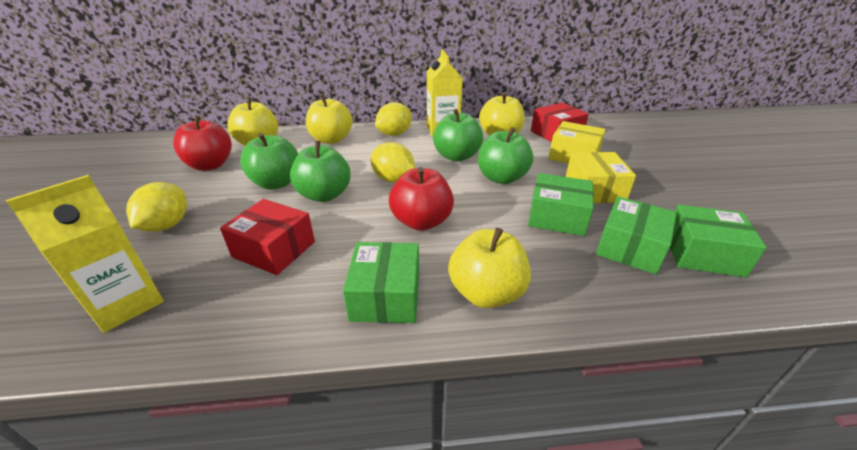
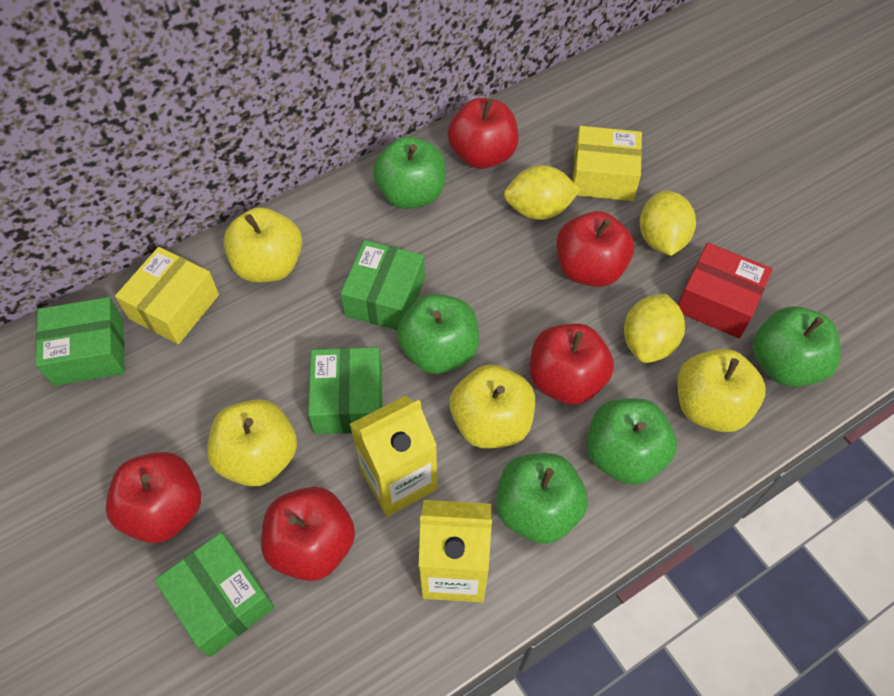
green apple: 4 -> 5
red apple: 2 -> 5
red box: 2 -> 1

